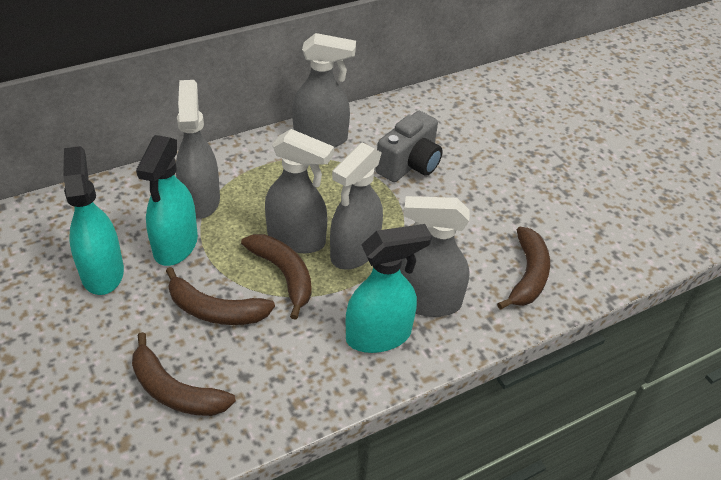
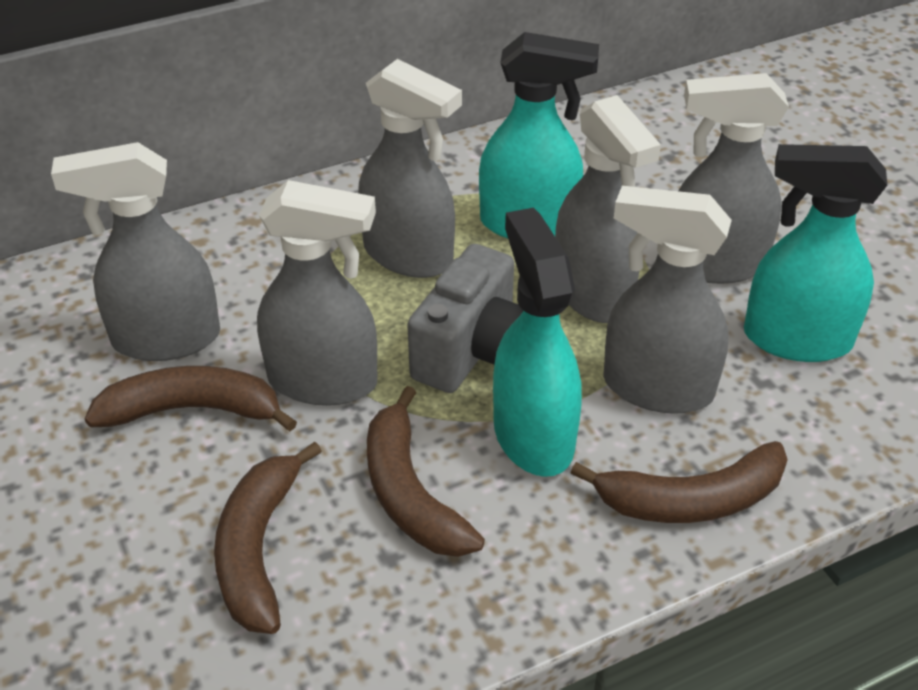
grey spray bottle: 5 -> 6

